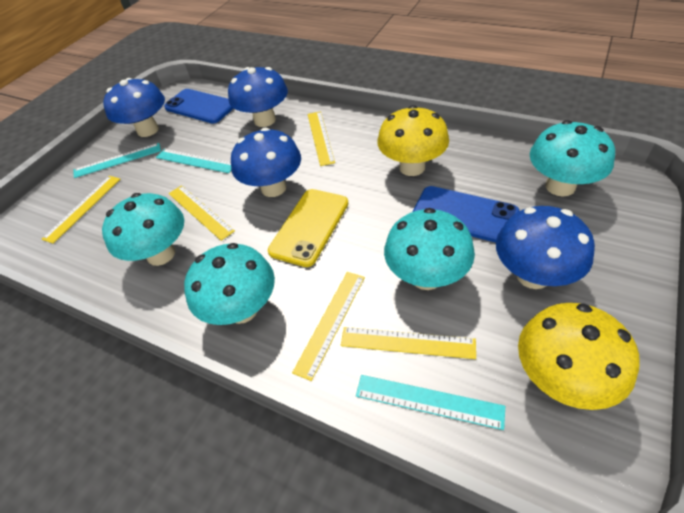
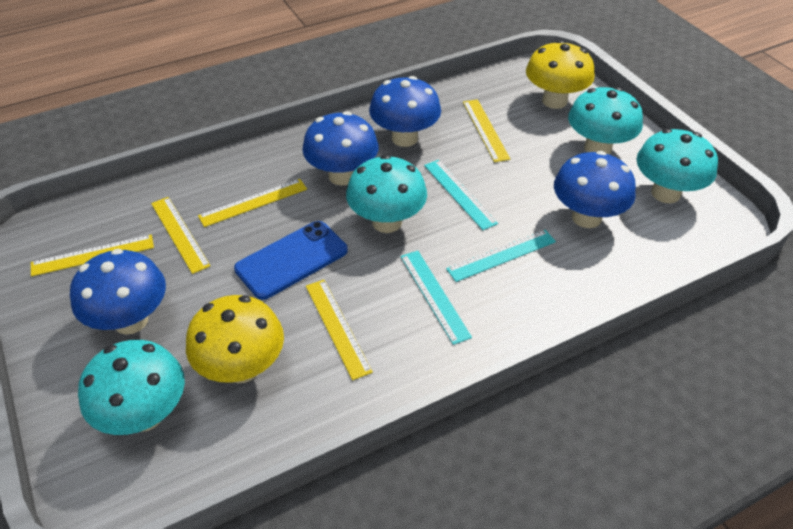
blue phone: 2 -> 1
yellow phone: 1 -> 0

